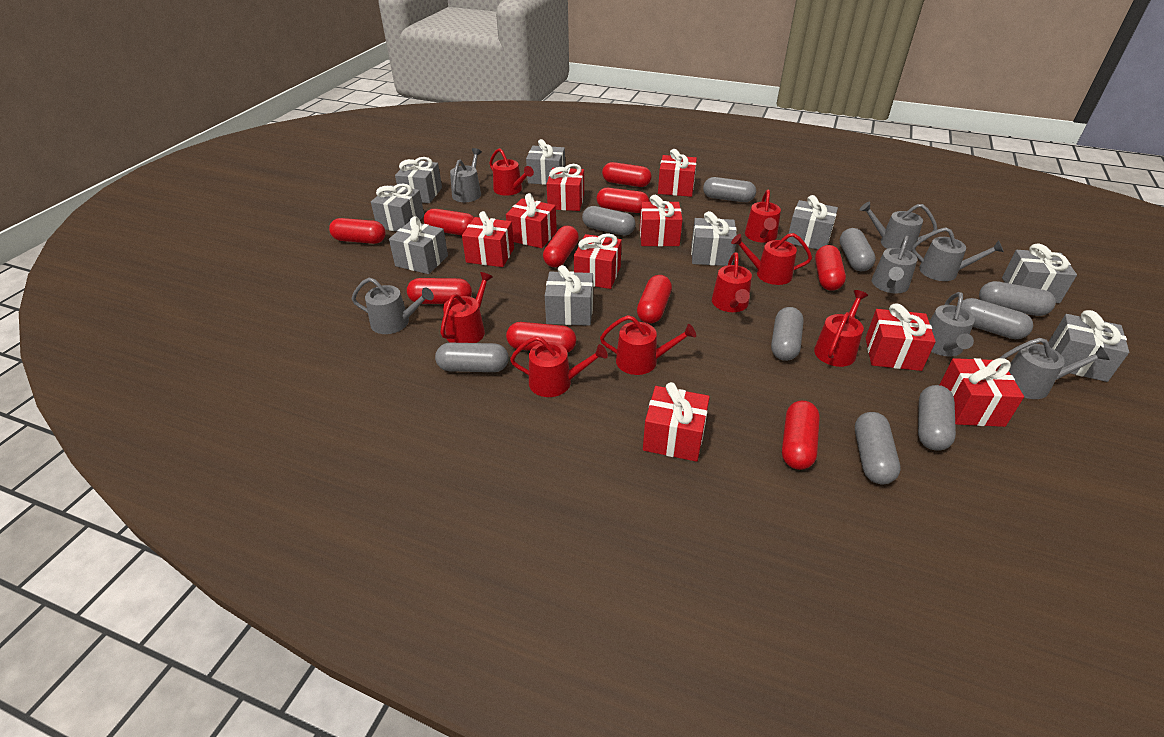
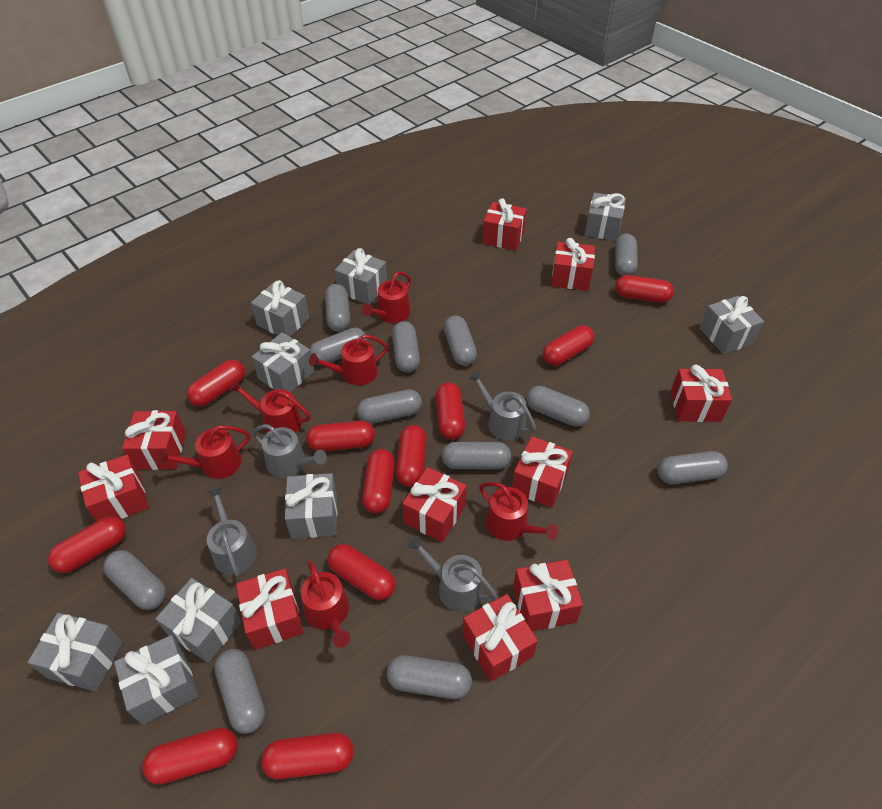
grey capsule: 9 -> 12
grey watering can: 7 -> 4
red capsule: 10 -> 11
red gift: 9 -> 10
red watering can: 8 -> 6

